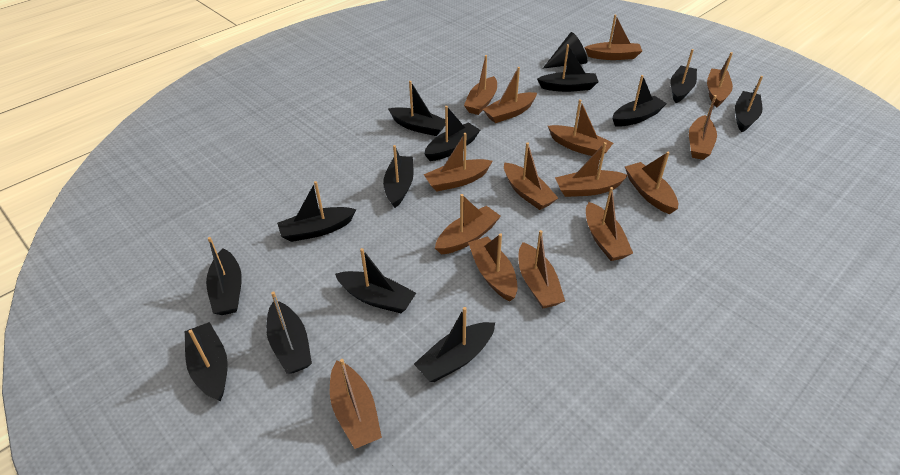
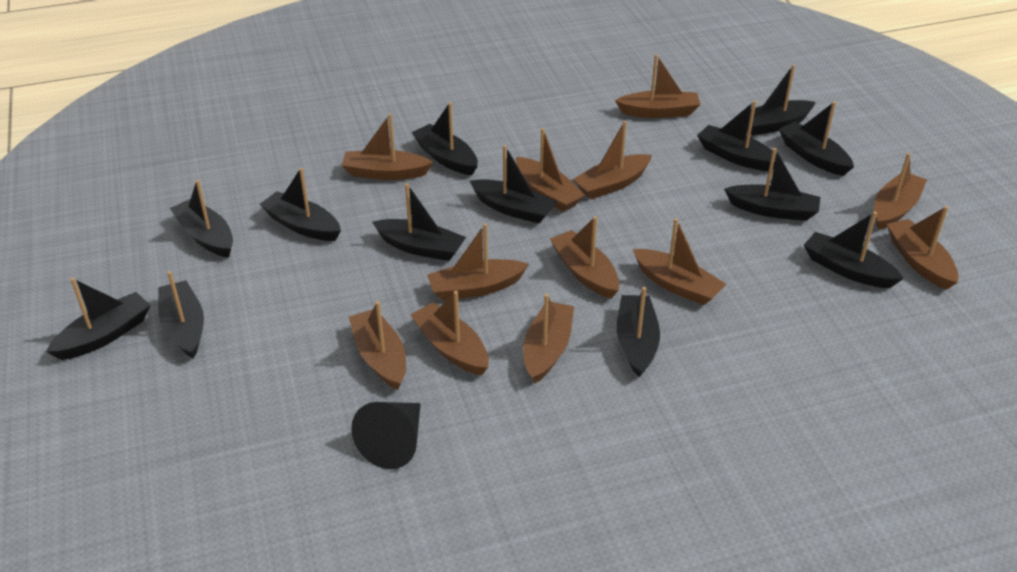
brown boat: 15 -> 12

